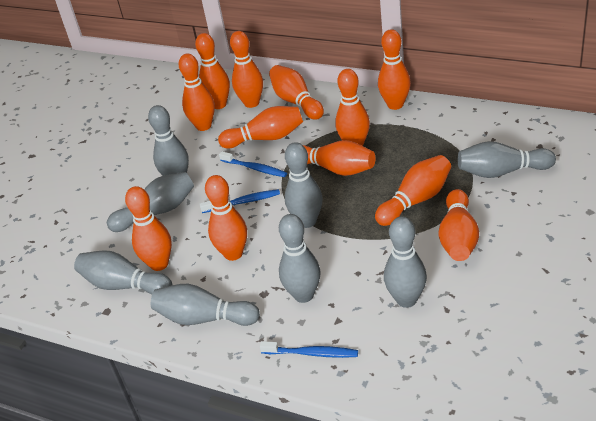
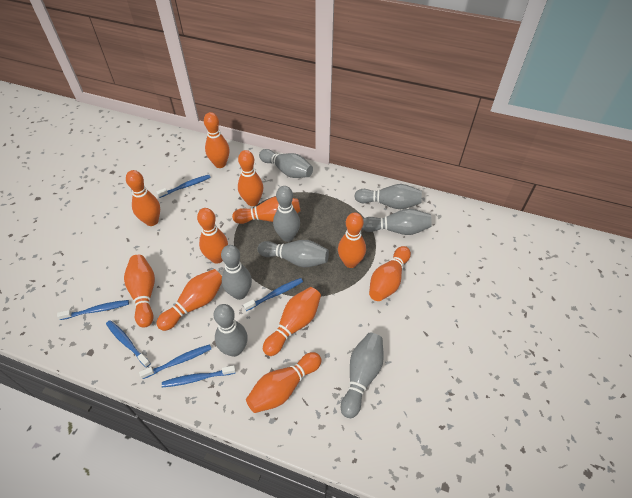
blue toothbrush: 3 -> 6
orange bowling pin: 12 -> 11

